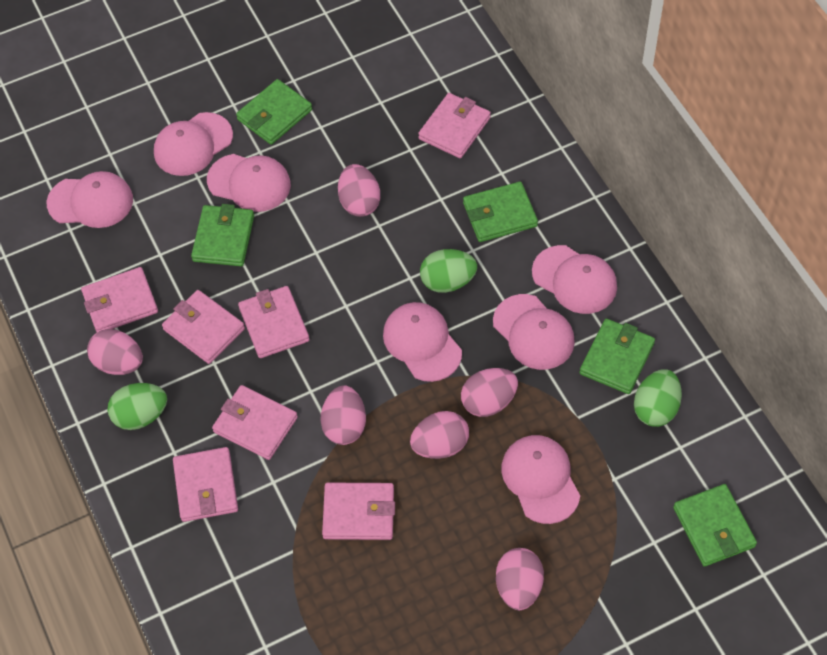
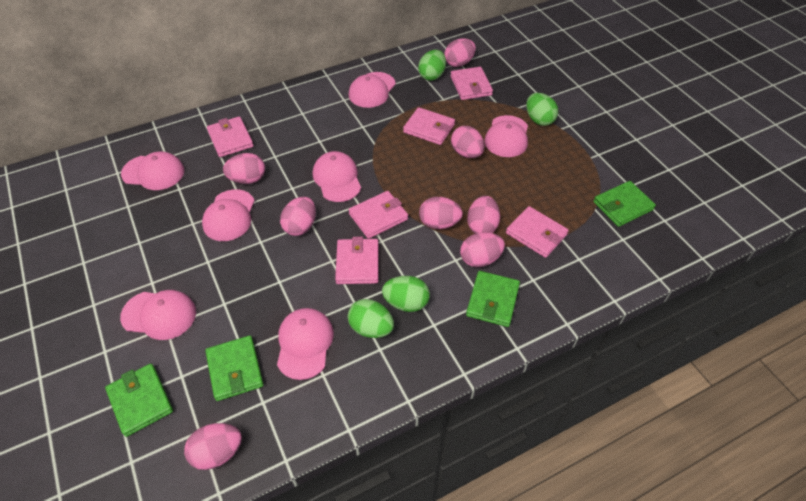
green egg: 3 -> 4
green wallet: 5 -> 4
pink egg: 6 -> 8
pink wallet: 7 -> 6

